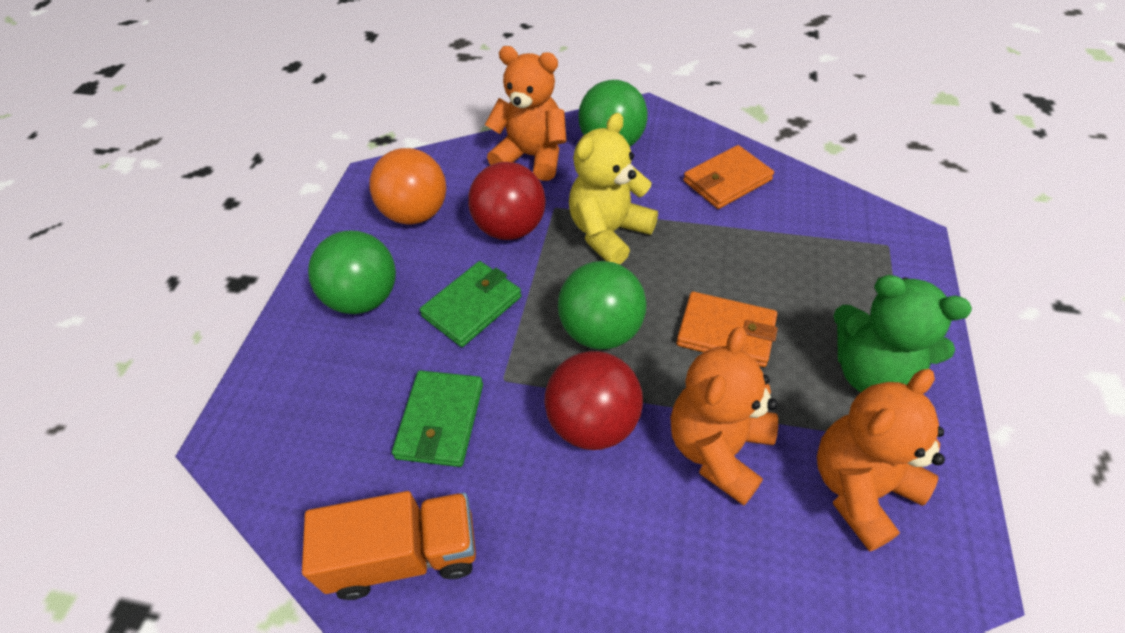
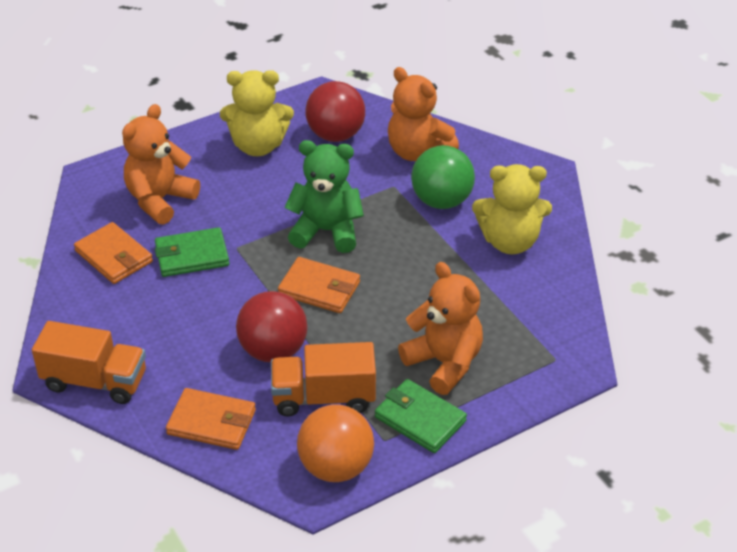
green ball: 3 -> 1
orange truck: 1 -> 2
orange wallet: 2 -> 3
yellow teddy bear: 1 -> 2

